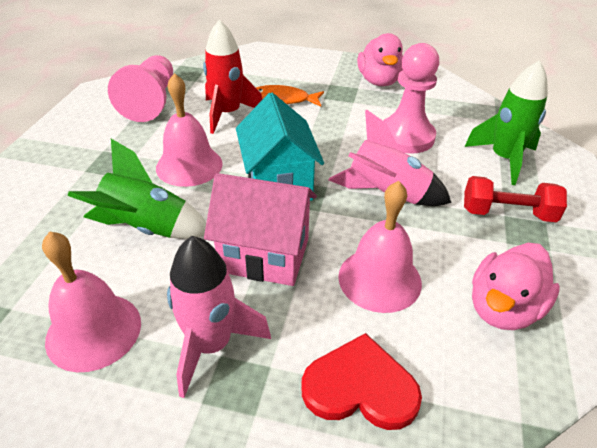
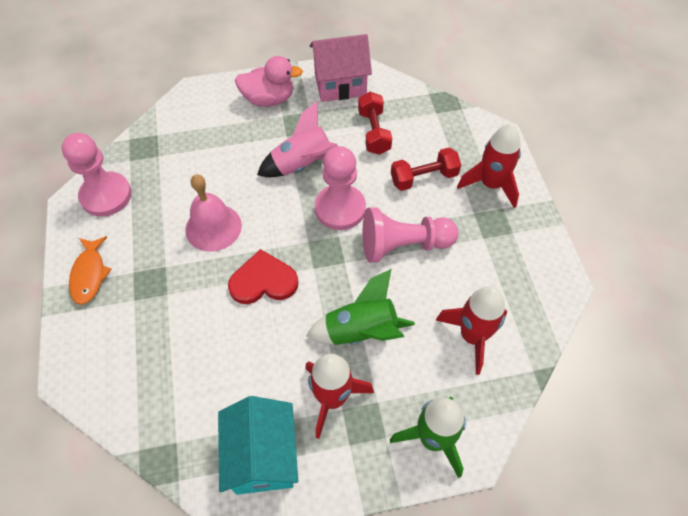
pink bell: 3 -> 1
pink duck: 2 -> 1
pink pawn: 2 -> 3
pink rocket: 2 -> 1
red dumbbell: 1 -> 2
red rocket: 1 -> 3

